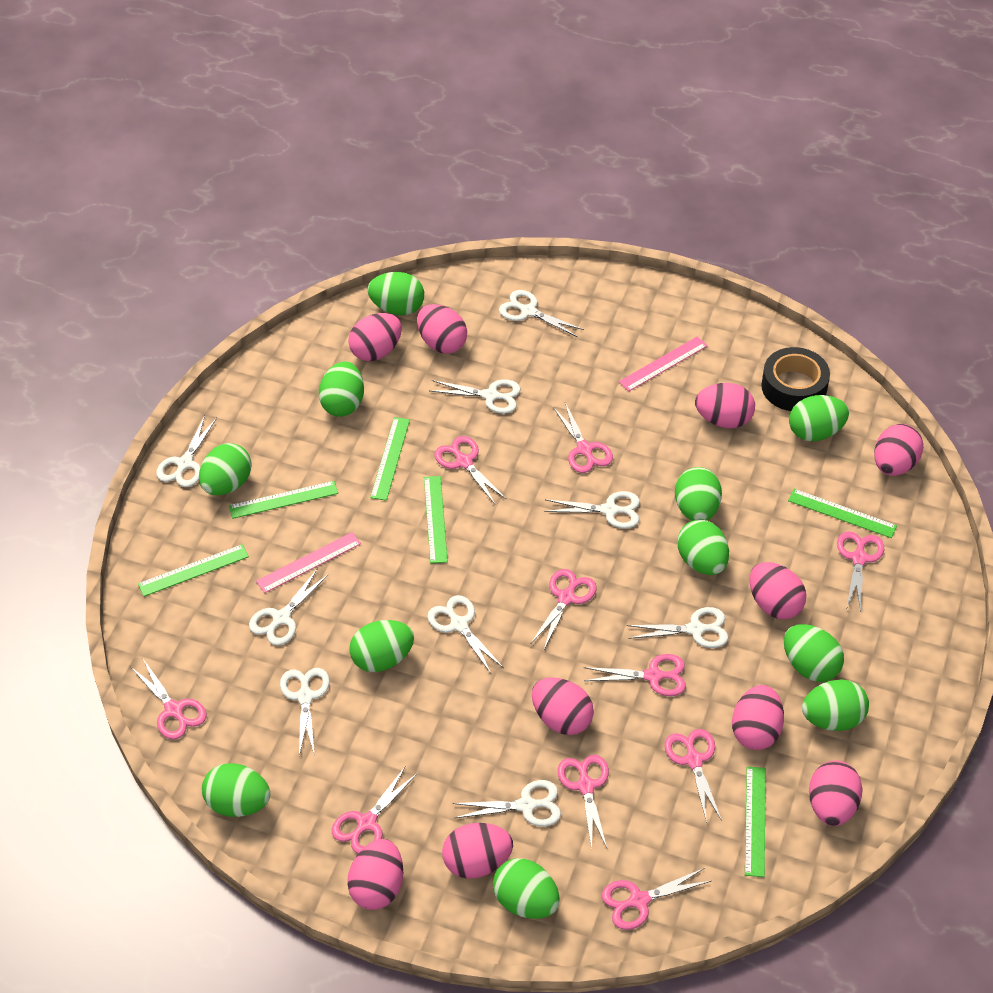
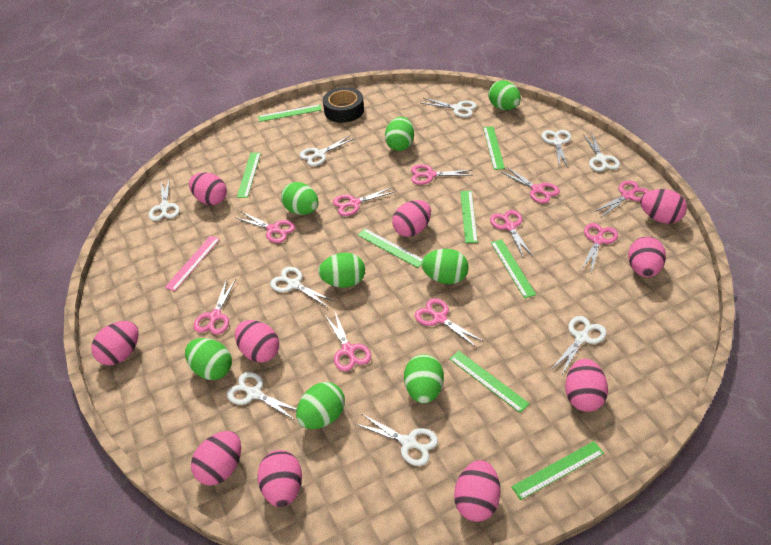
green egg: 11 -> 8
green ruler: 6 -> 8
pink ruler: 2 -> 1

